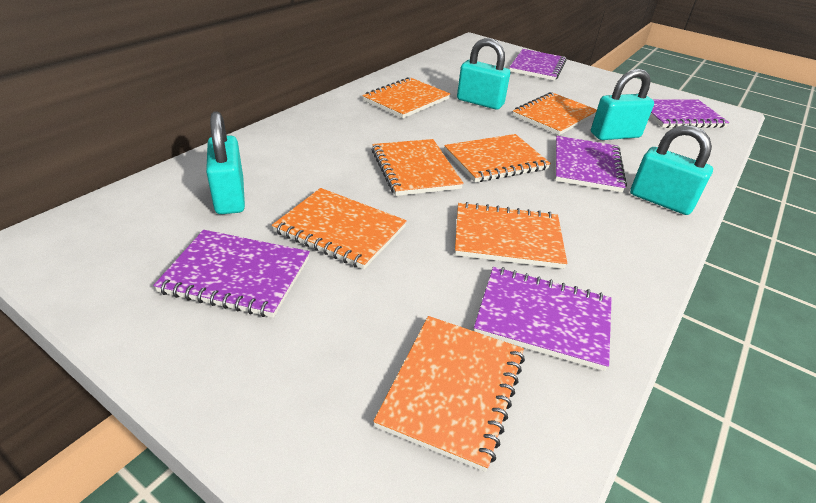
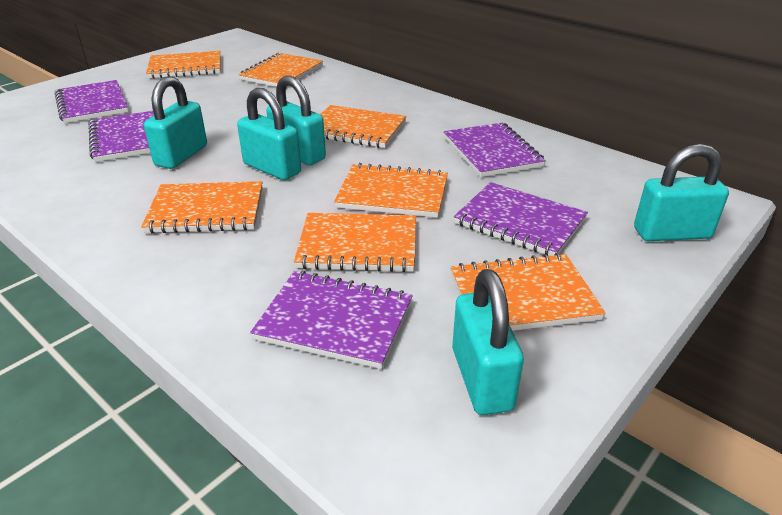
turquoise padlock: 4 -> 5

